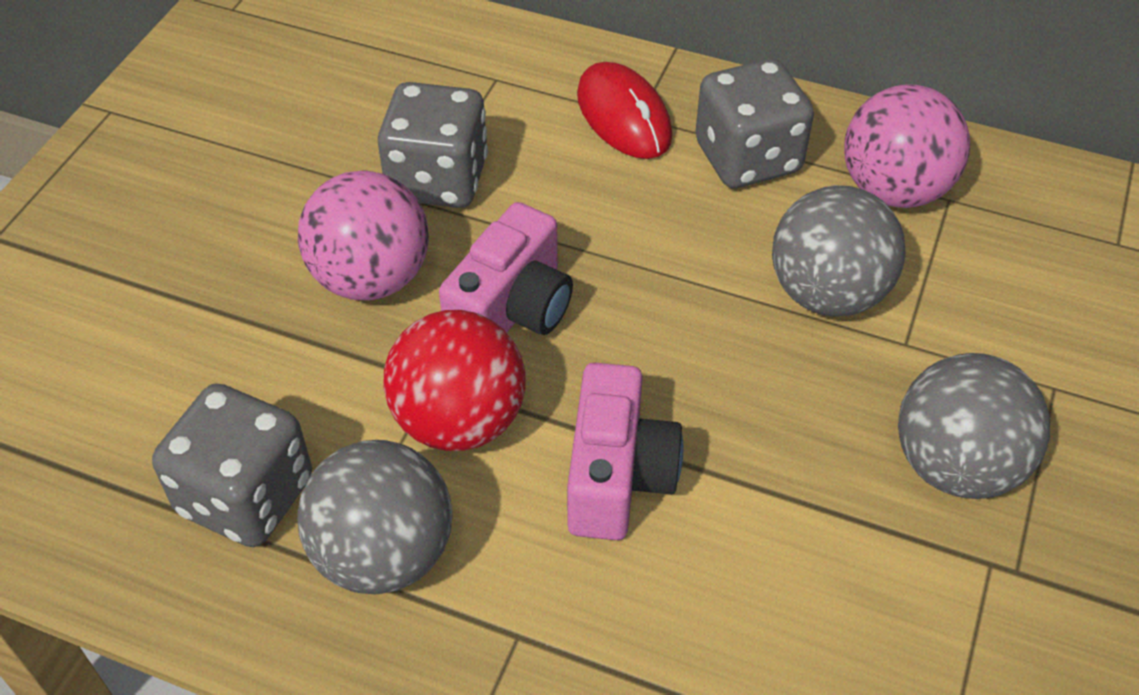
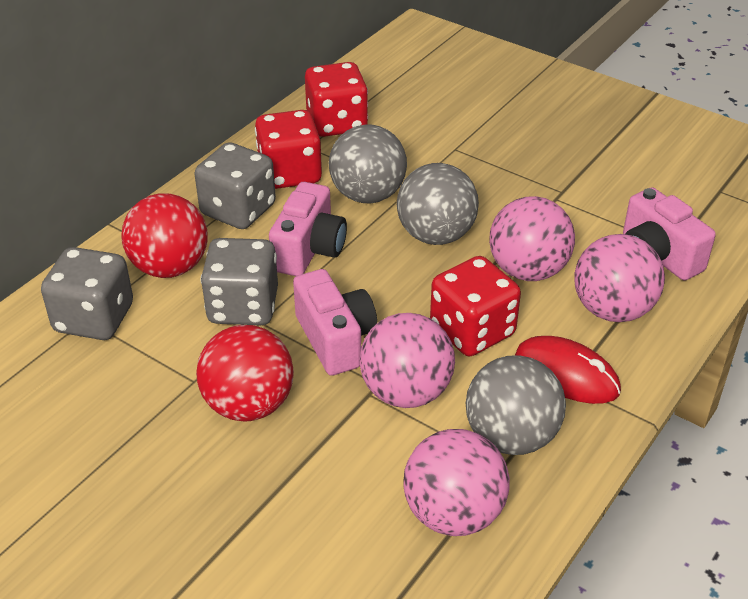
pink ball: 2 -> 4
pink camera: 2 -> 3
red ball: 1 -> 2
red dice: 0 -> 3

